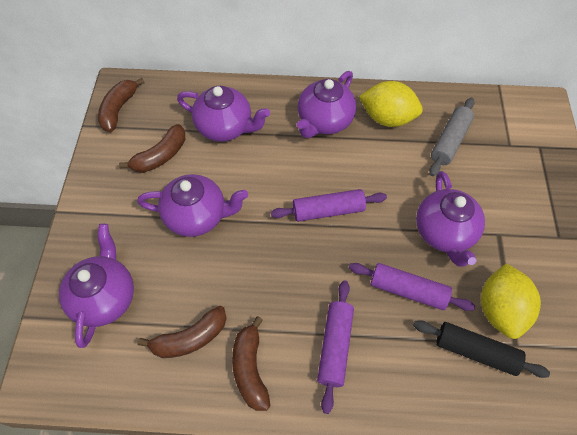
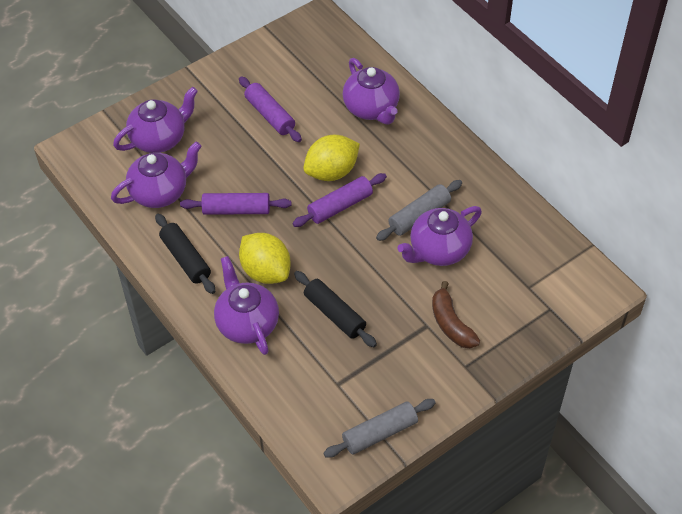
black rolling pin: 1 -> 2
brown banana: 4 -> 1
grey rolling pin: 1 -> 2

